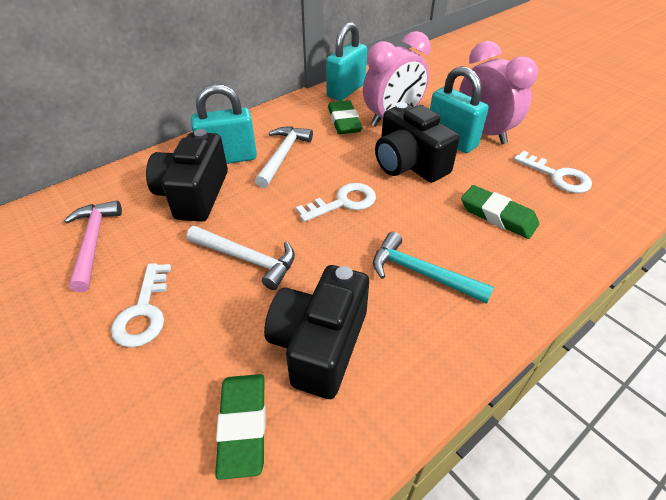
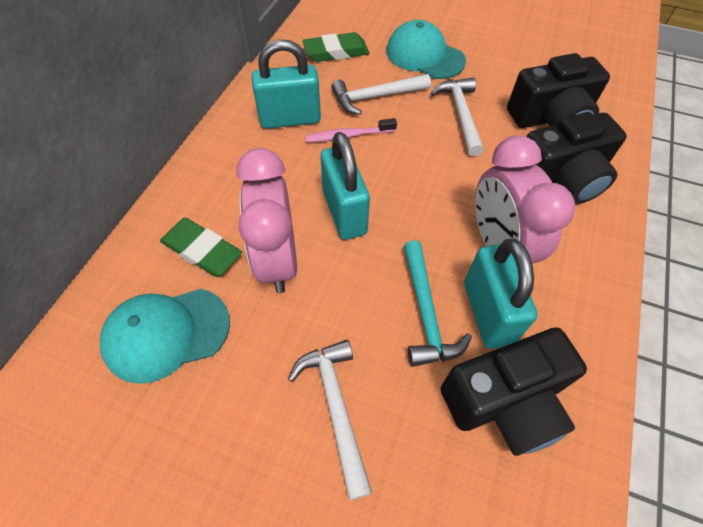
green eraser: 3 -> 2
pink hammer: 1 -> 0
pink toothbrush: 0 -> 1
turquoise cap: 0 -> 2
white hammer: 2 -> 3
white key: 3 -> 0

